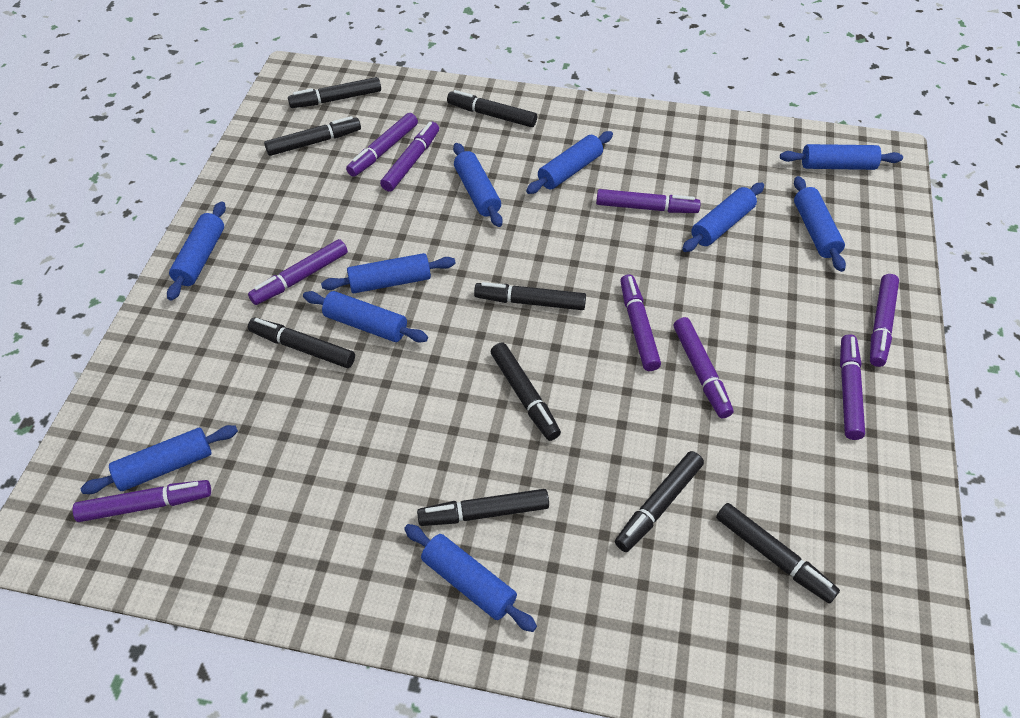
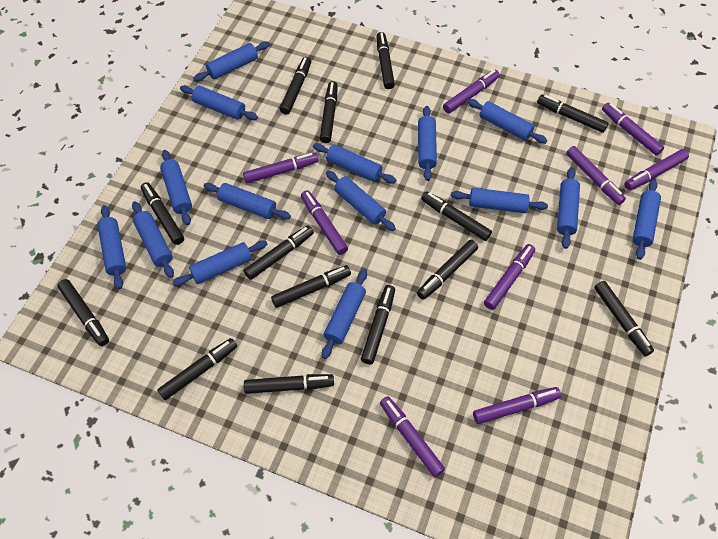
black marker: 9 -> 14
blue rolling pin: 10 -> 15

